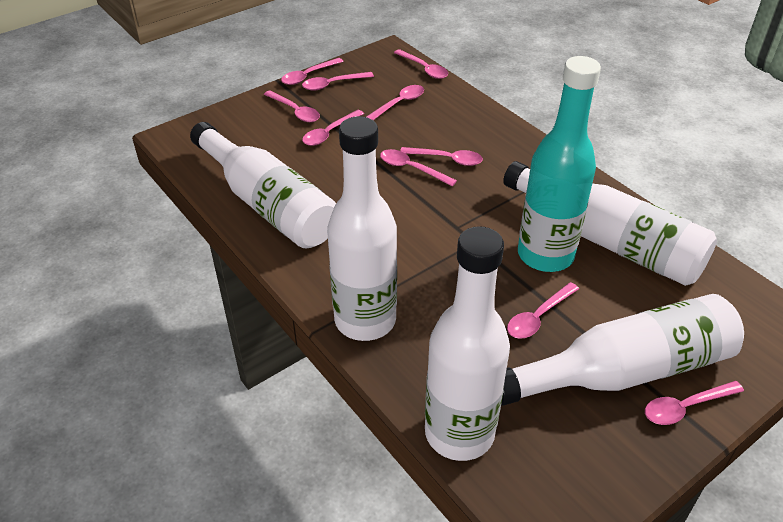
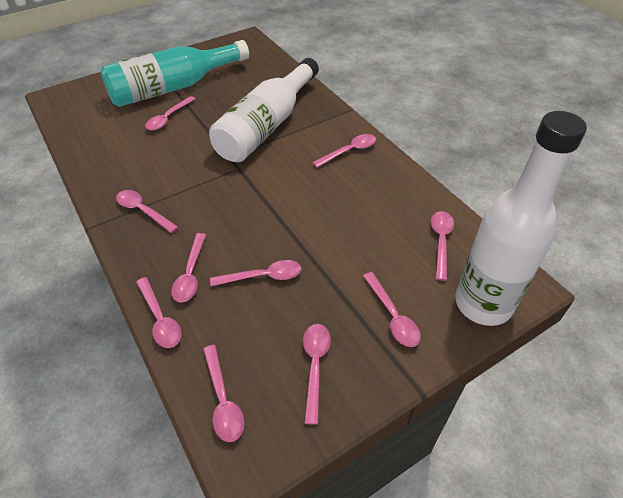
white bottle: 5 -> 2

